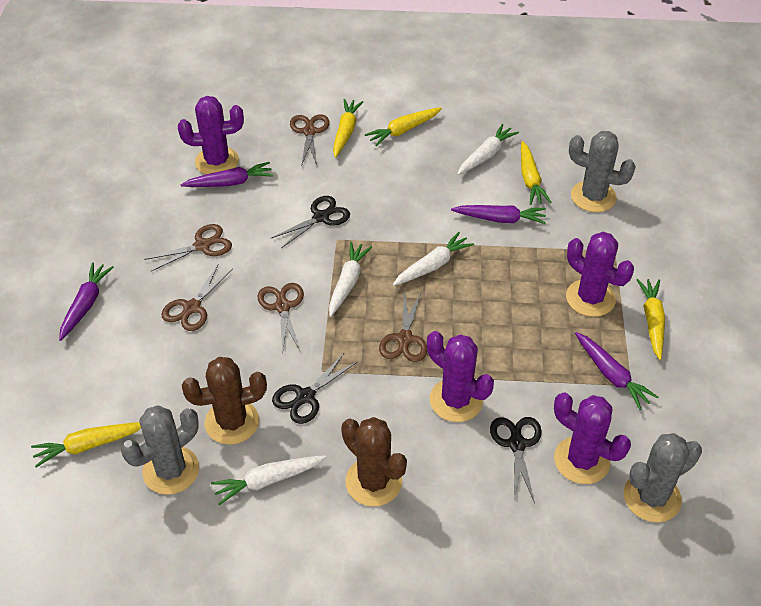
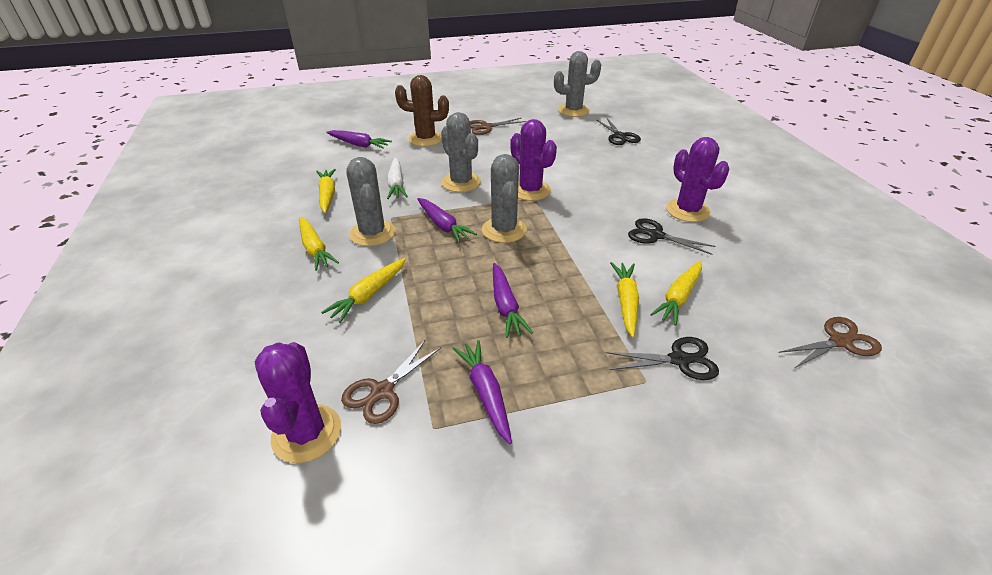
brown cactus: 2 -> 1
brown scissors: 5 -> 3
grey cactus: 3 -> 4
purple cactus: 4 -> 3
white carrot: 4 -> 1

